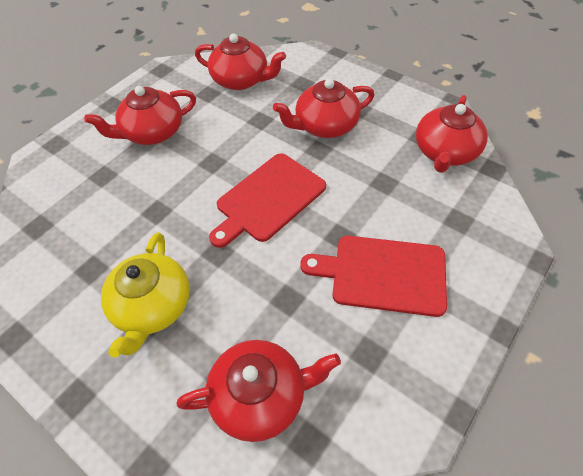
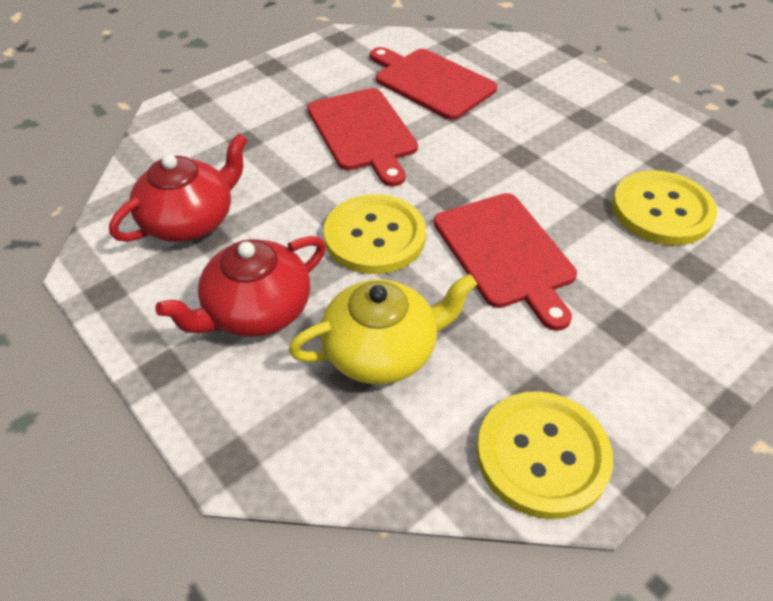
red cutting board: 2 -> 3
red teapot: 5 -> 2
yellow button: 0 -> 3

